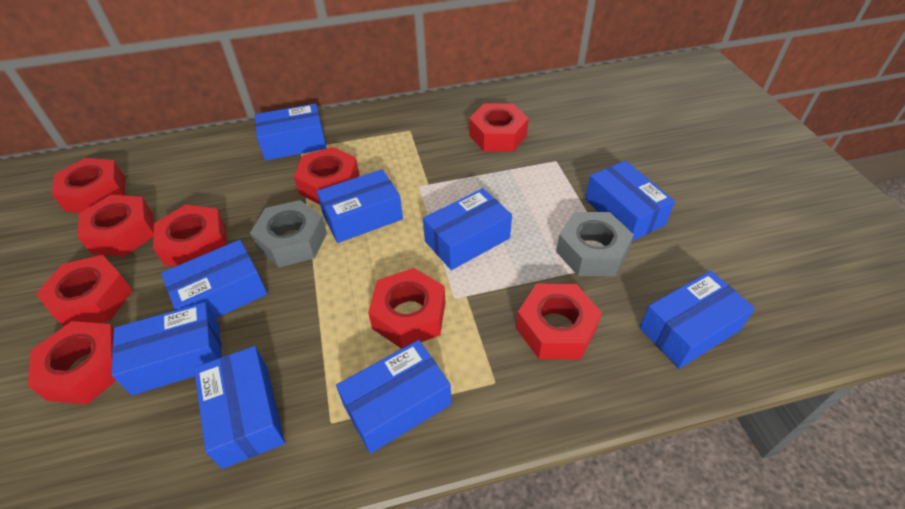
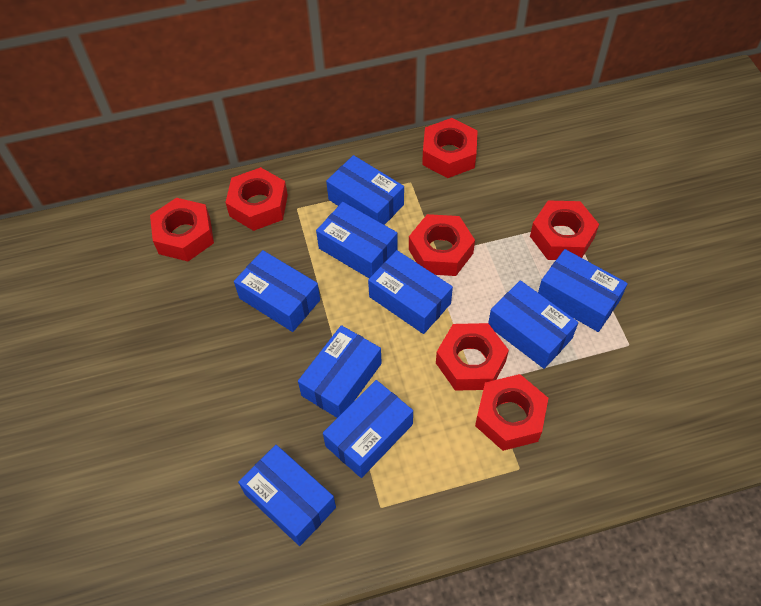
grey nut: 2 -> 0
red nut: 9 -> 7

